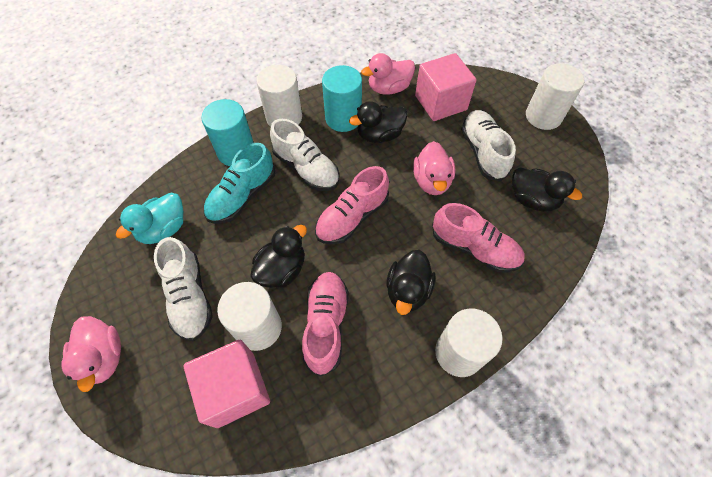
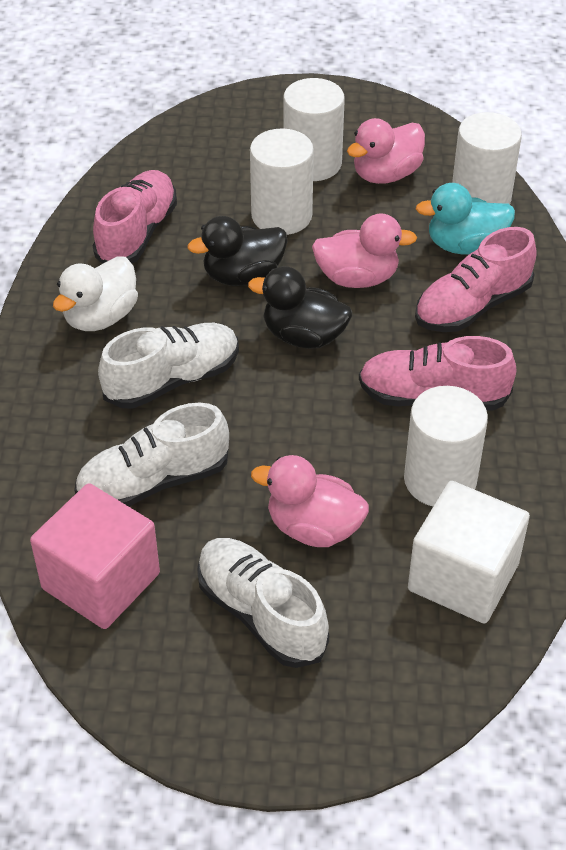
black duck: 4 -> 2
pink cube: 2 -> 1
turquoise cylinder: 2 -> 0
turquoise shoe: 1 -> 0
white cube: 0 -> 1
white duck: 0 -> 1

